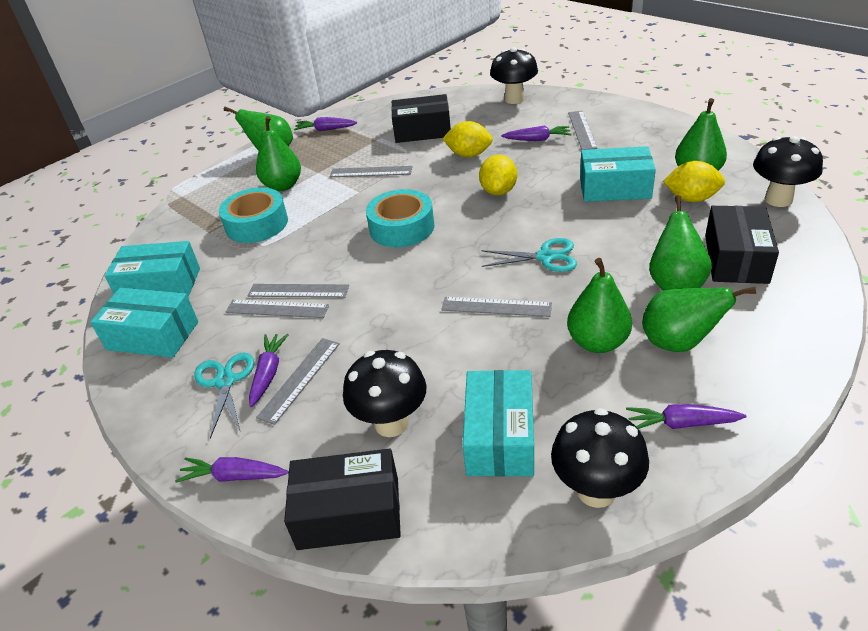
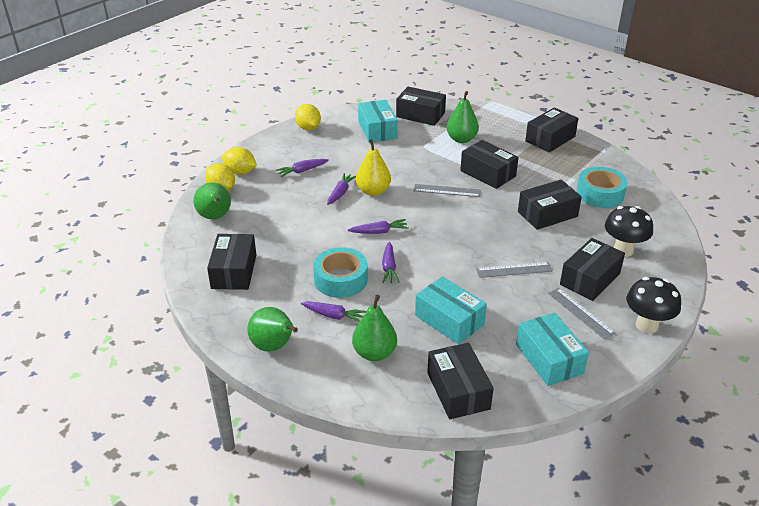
black box: 3 -> 7
black mushroom: 4 -> 2
green pear: 6 -> 4
grey ruler: 6 -> 3
turquoise box: 4 -> 3
turquoise scissors: 2 -> 0
yellow pear: 0 -> 1

